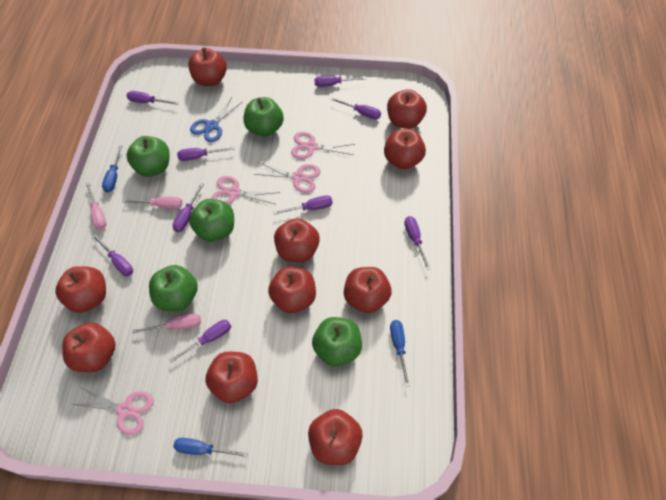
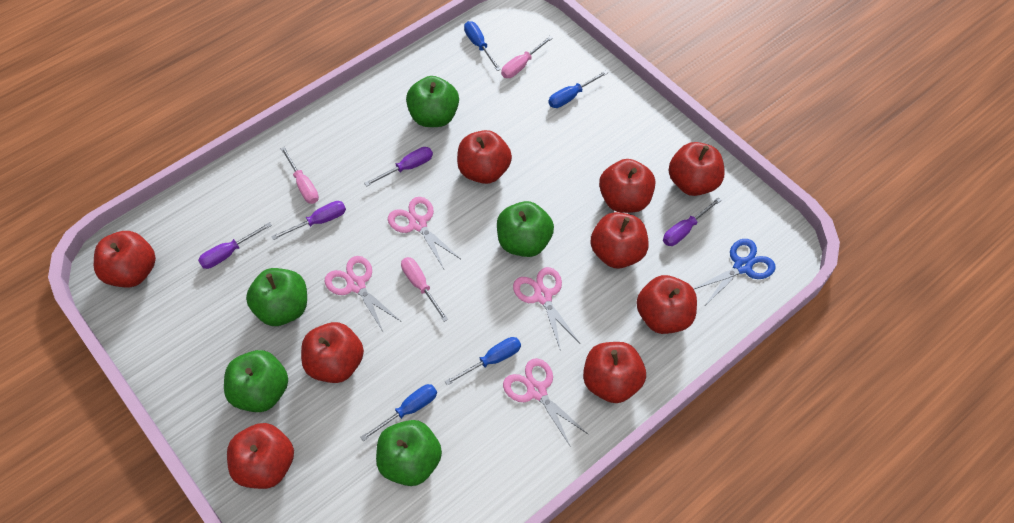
blue screwdriver: 3 -> 4
purple screwdriver: 9 -> 4
red apple: 10 -> 9

